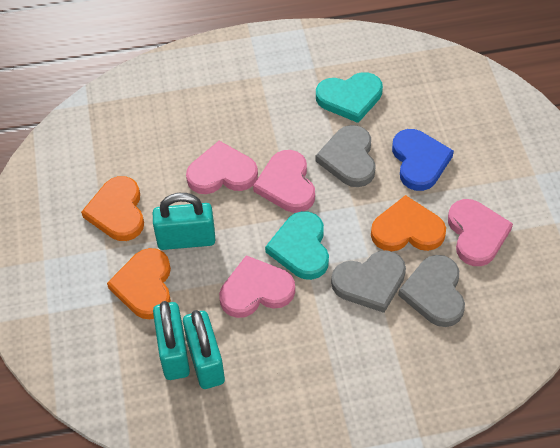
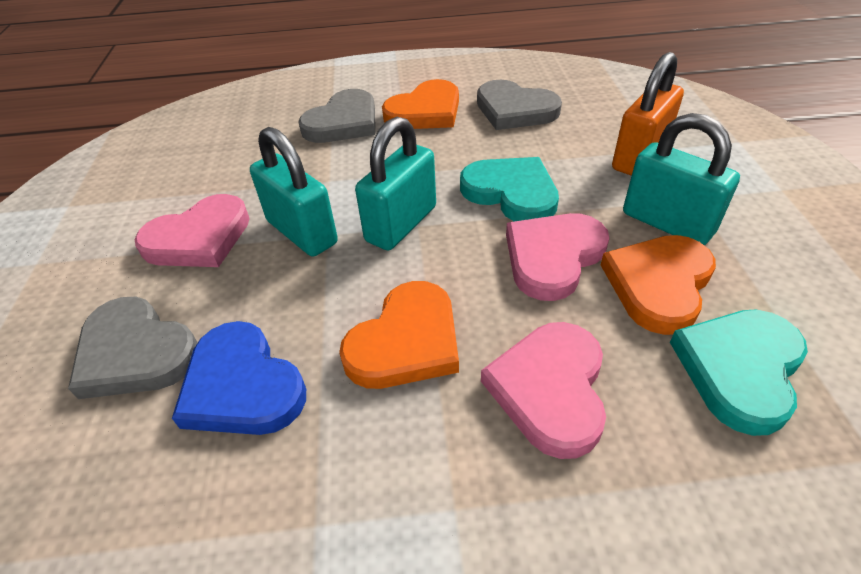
orange padlock: 0 -> 1
pink heart: 4 -> 3

